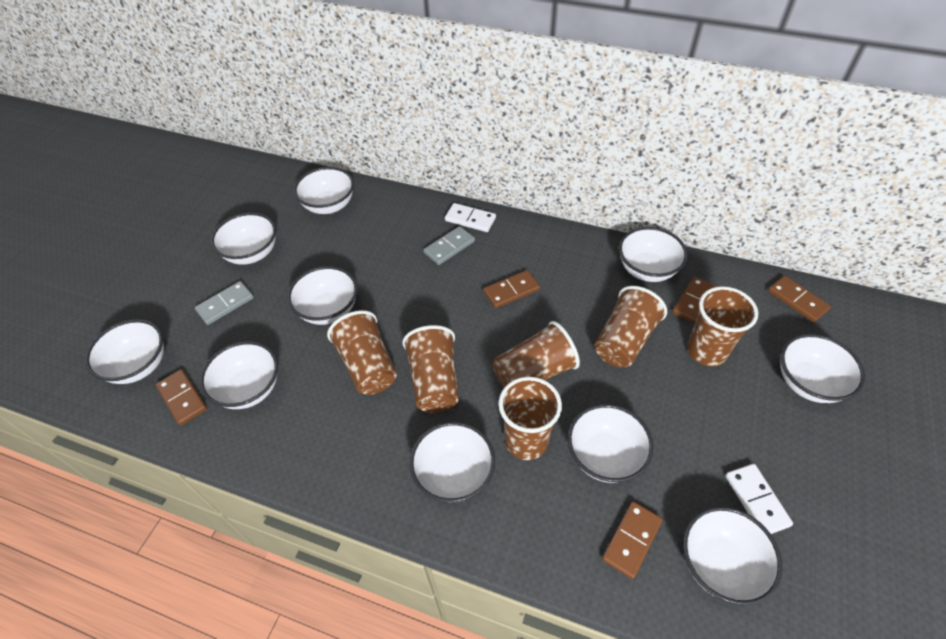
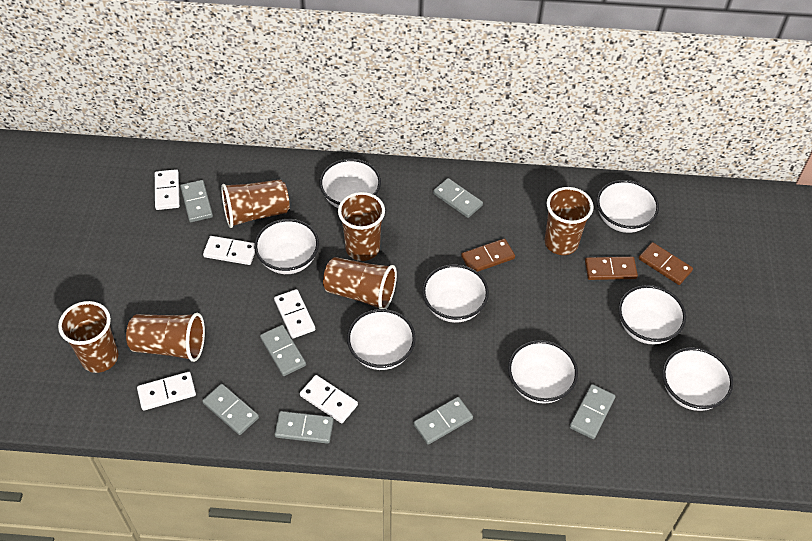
brown domino: 5 -> 3
grey domino: 2 -> 7
white bowl: 10 -> 8
white domino: 2 -> 5

